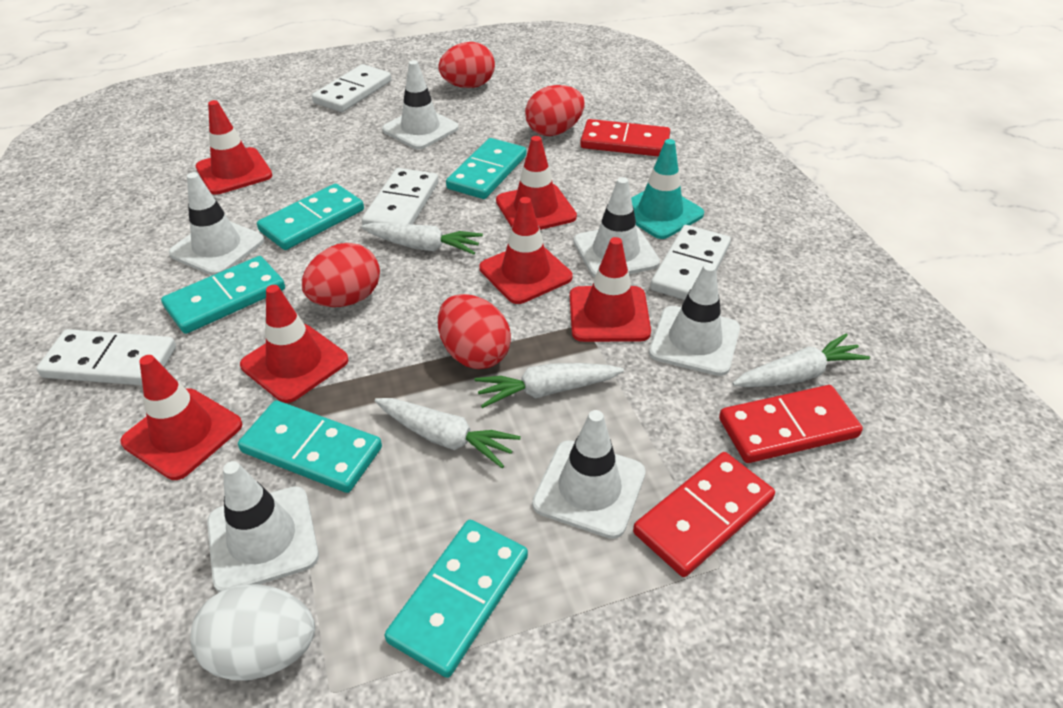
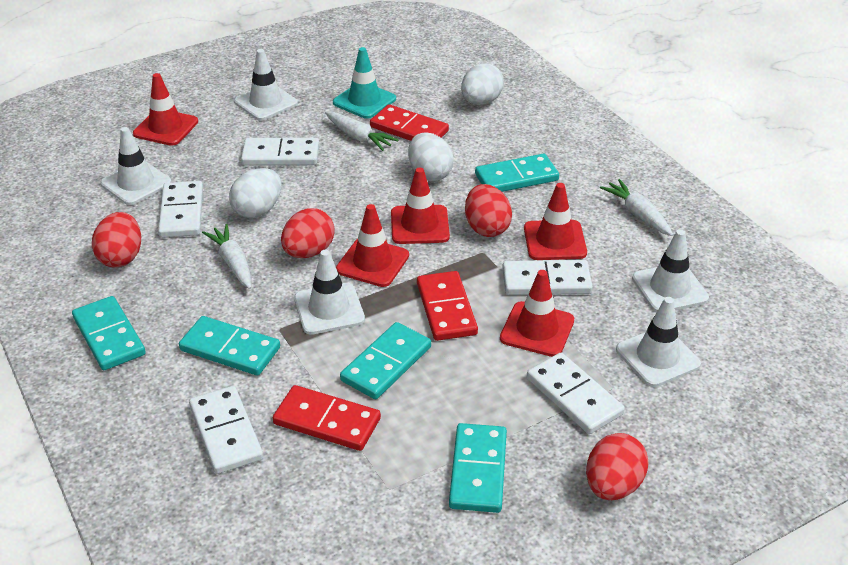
red traffic cone: 6 -> 5
white carrot: 4 -> 3
white domino: 4 -> 5
white egg: 1 -> 3
white traffic cone: 6 -> 5

